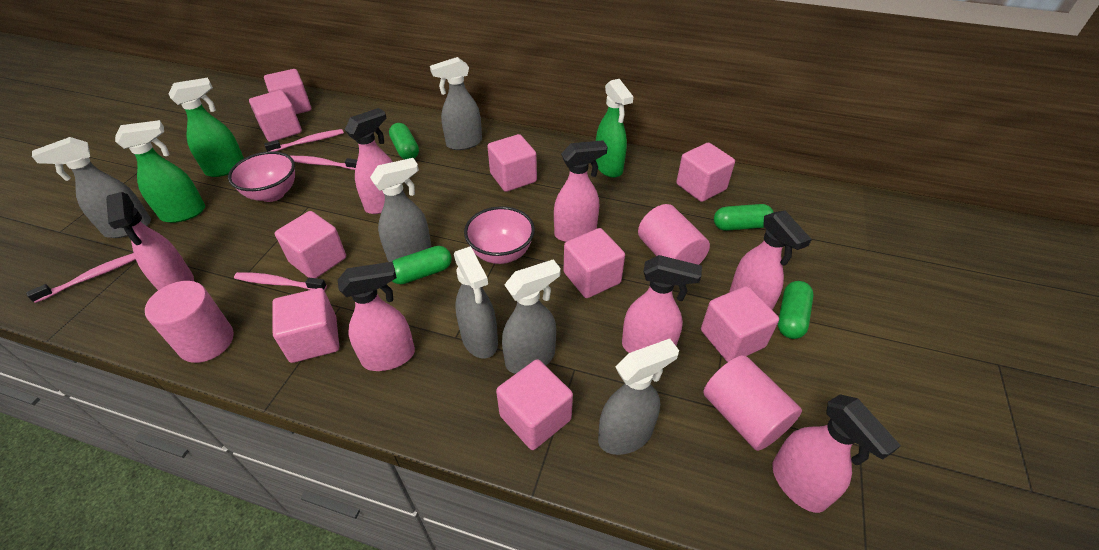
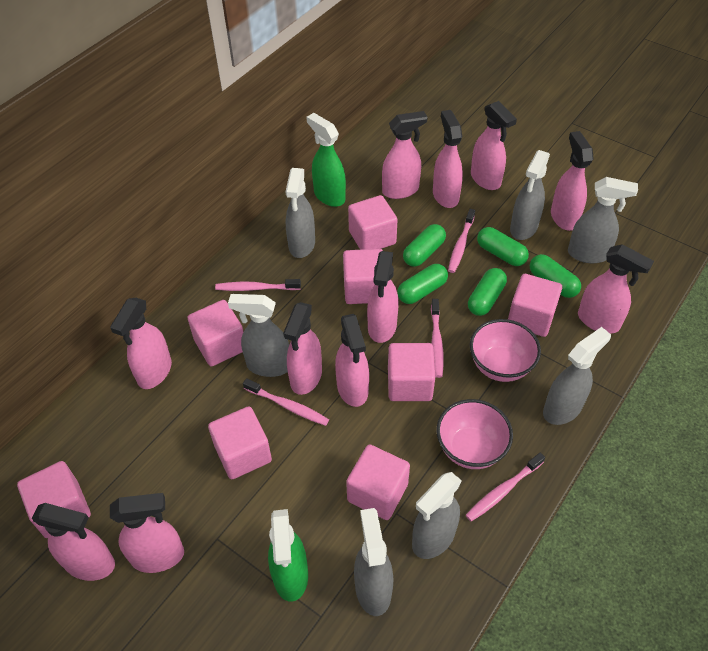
green capsule: 4 -> 5
green spray bottle: 3 -> 2
grey spray bottle: 6 -> 7
pink cube: 9 -> 8
pink cylinder: 3 -> 0
pink spray bottle: 7 -> 11
pink toothbrush: 4 -> 5

